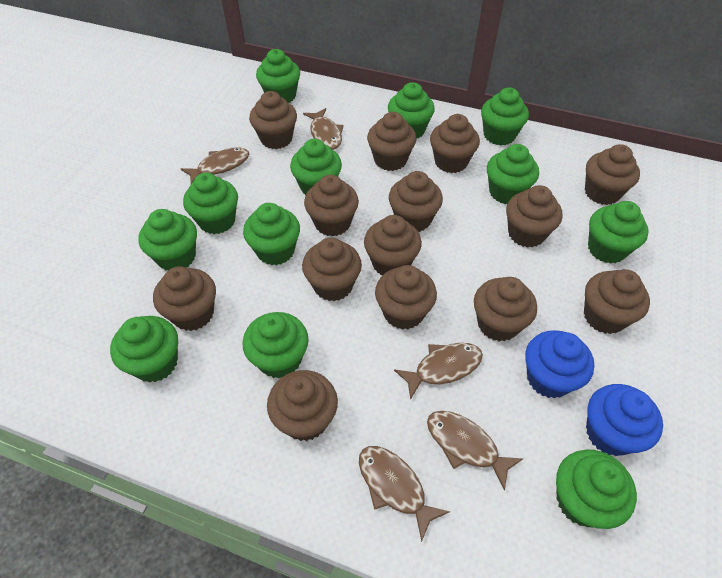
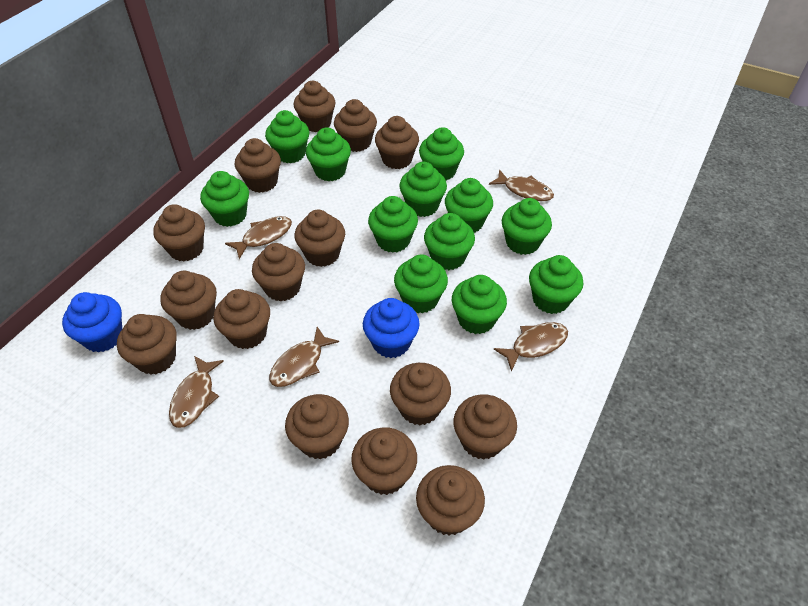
brown cupcake: 14 -> 15

